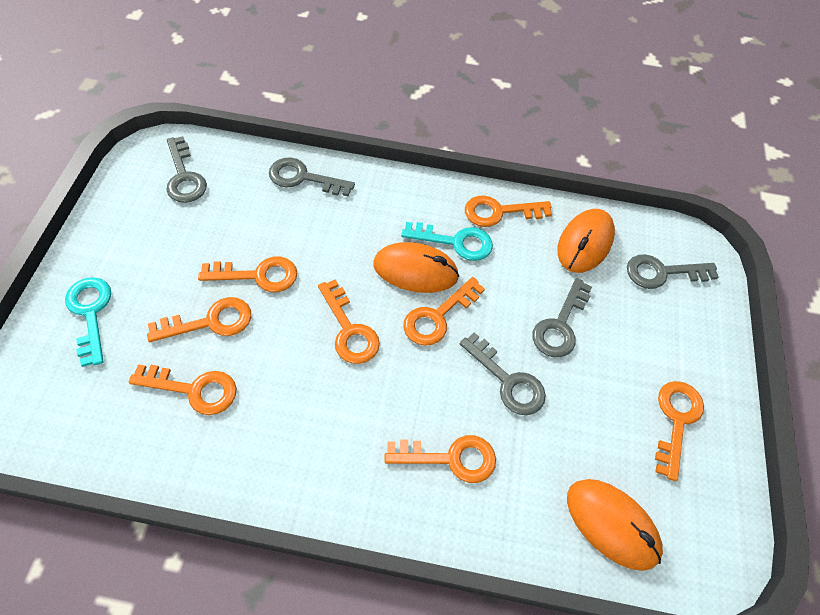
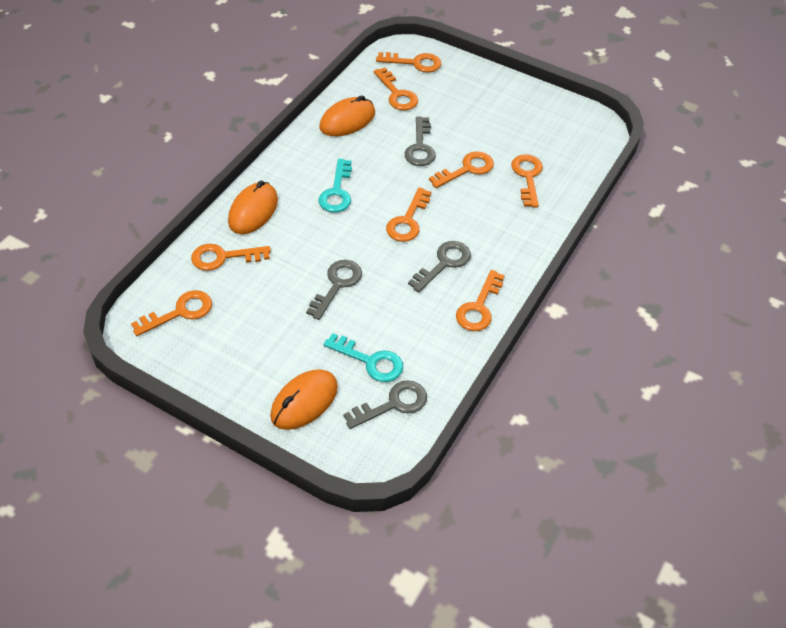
grey key: 5 -> 4

